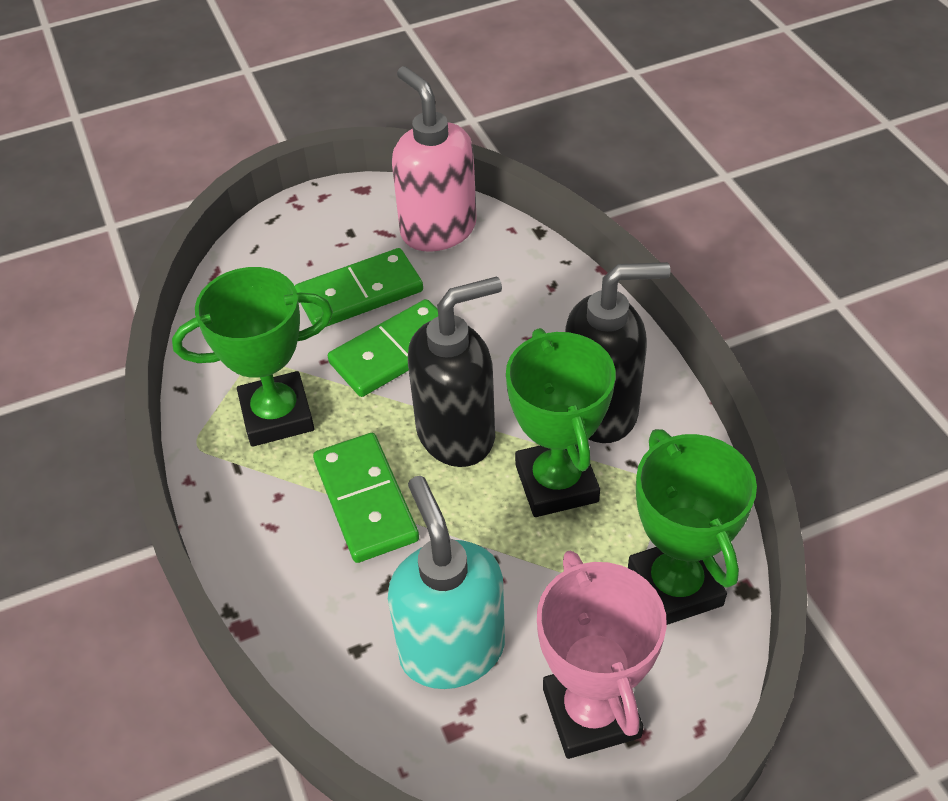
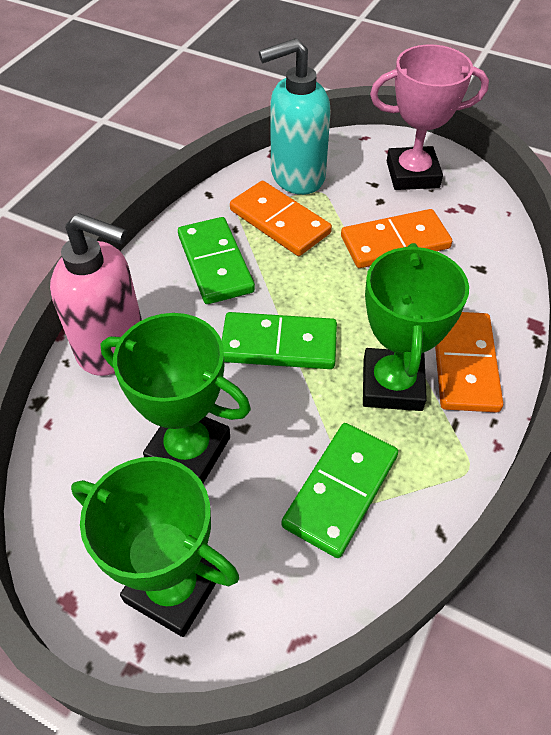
black soap dispenser: 2 -> 0
orange domino: 0 -> 3

